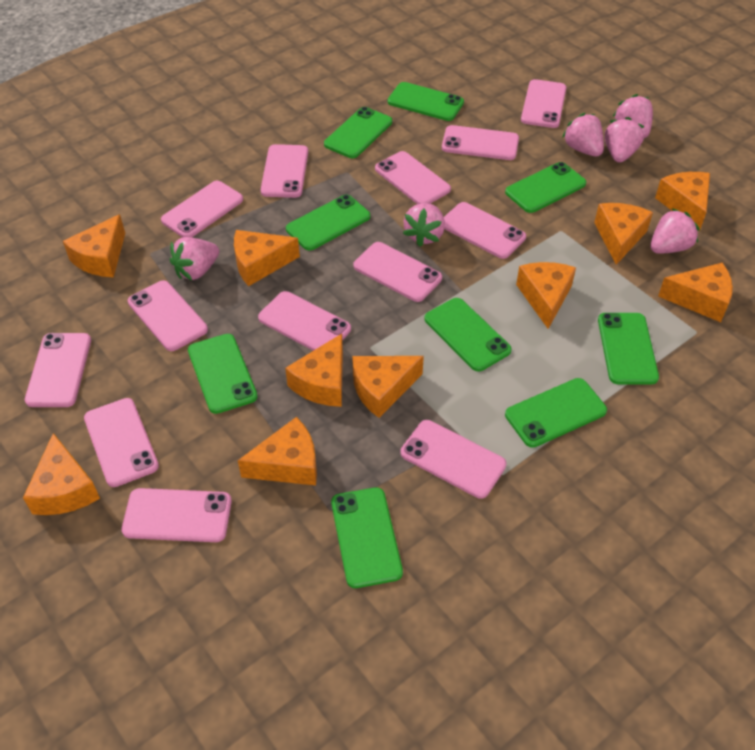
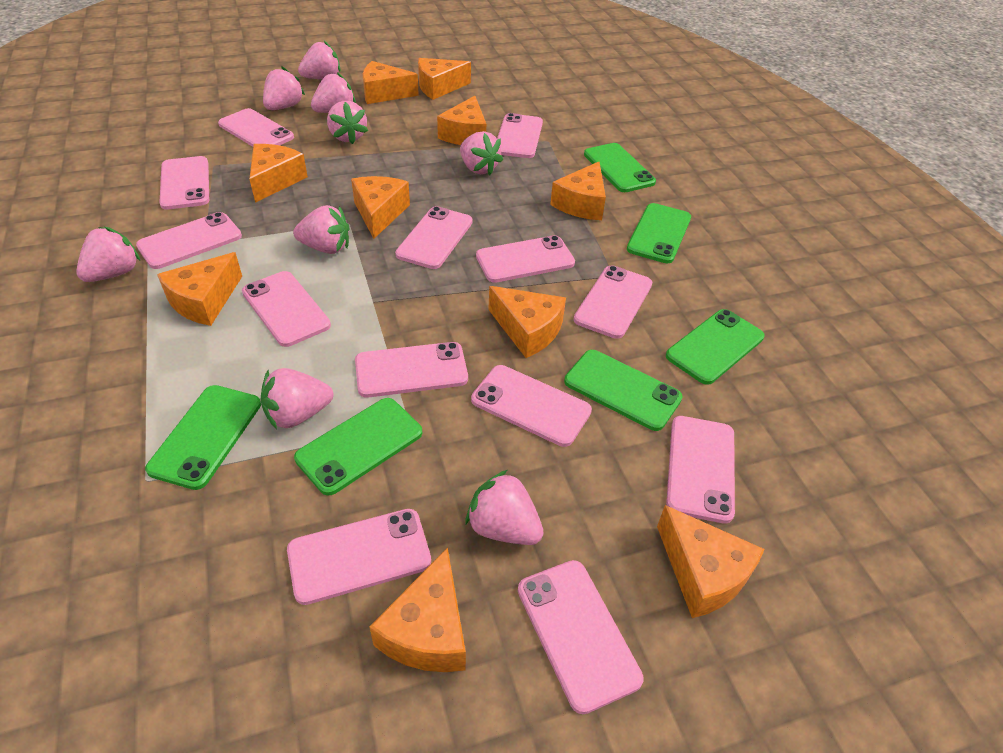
green phone: 9 -> 6
pink strawberry: 6 -> 9

